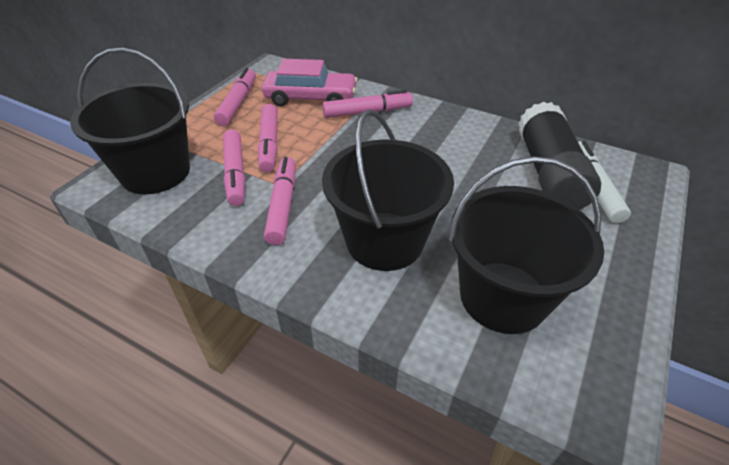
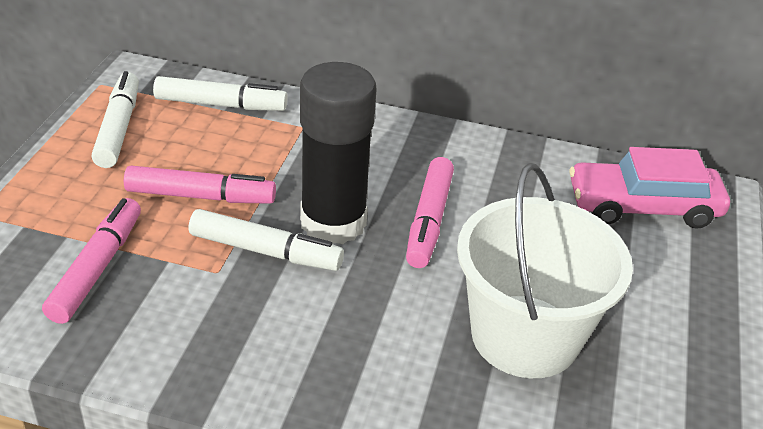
black bucket: 3 -> 0
pink marker: 5 -> 3
white bucket: 0 -> 1
white marker: 1 -> 3

